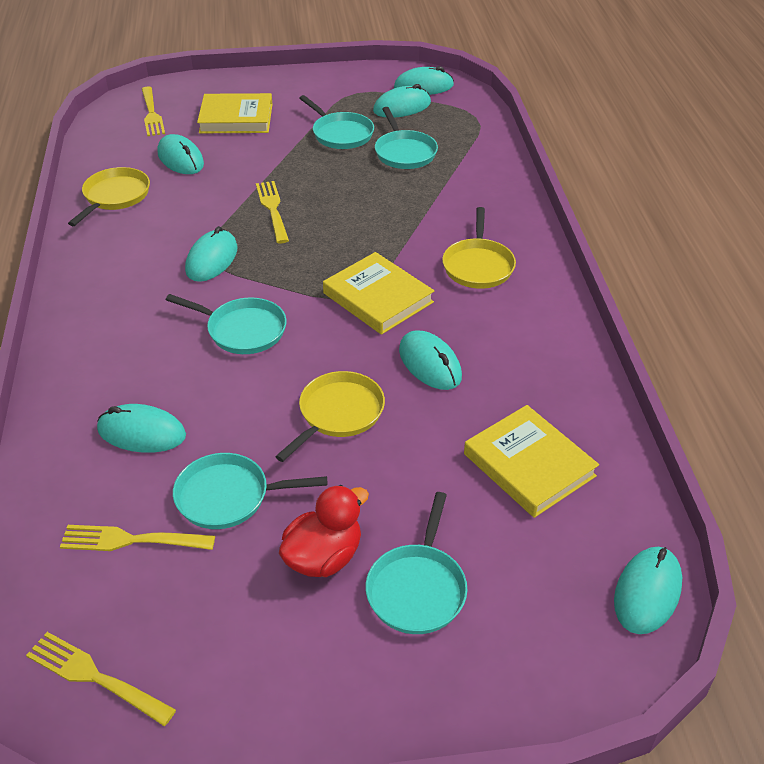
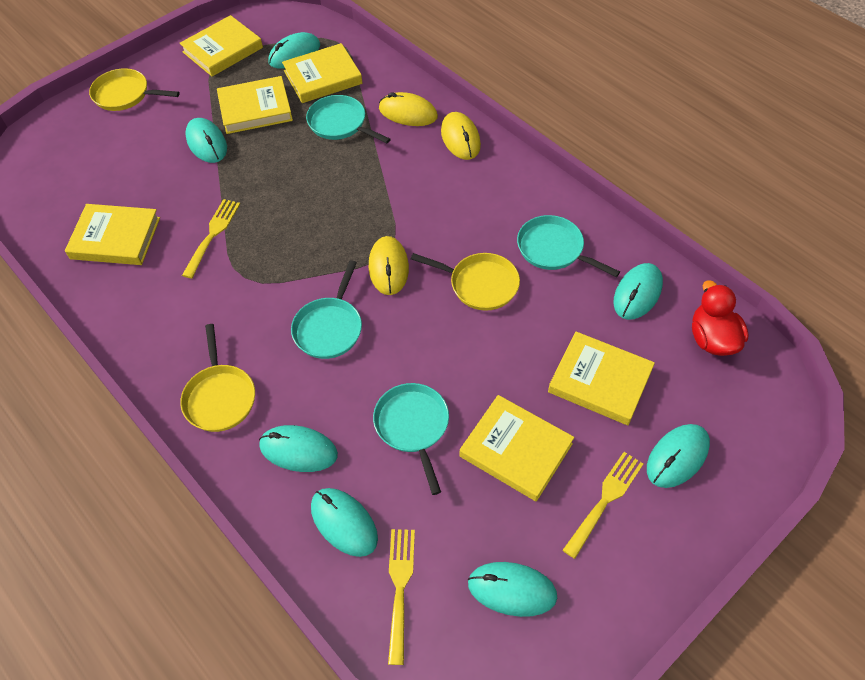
turquoise pan: 5 -> 4
yellow book: 3 -> 6
yellow fork: 4 -> 3
yellow mouse: 0 -> 3

